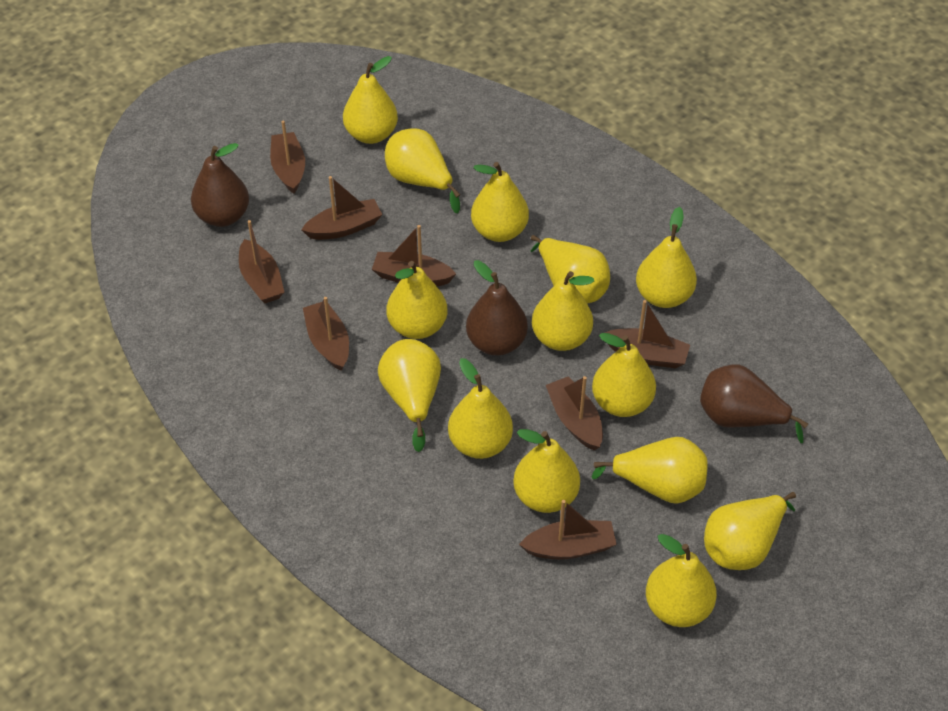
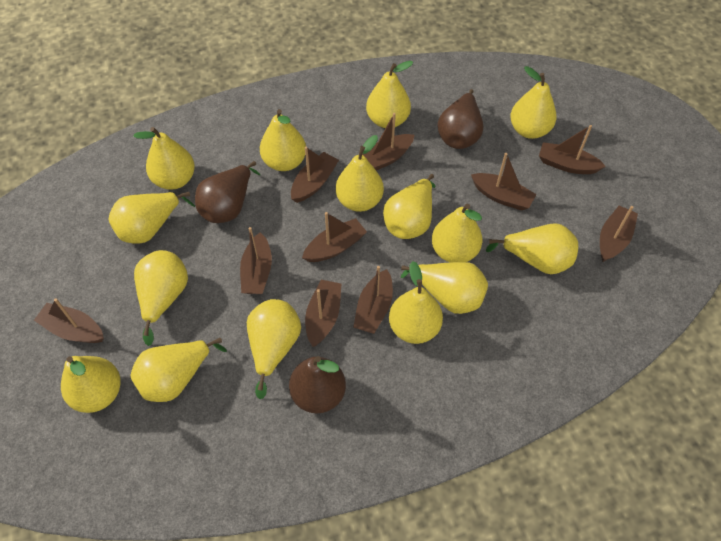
brown boat: 8 -> 10
yellow pear: 14 -> 15

